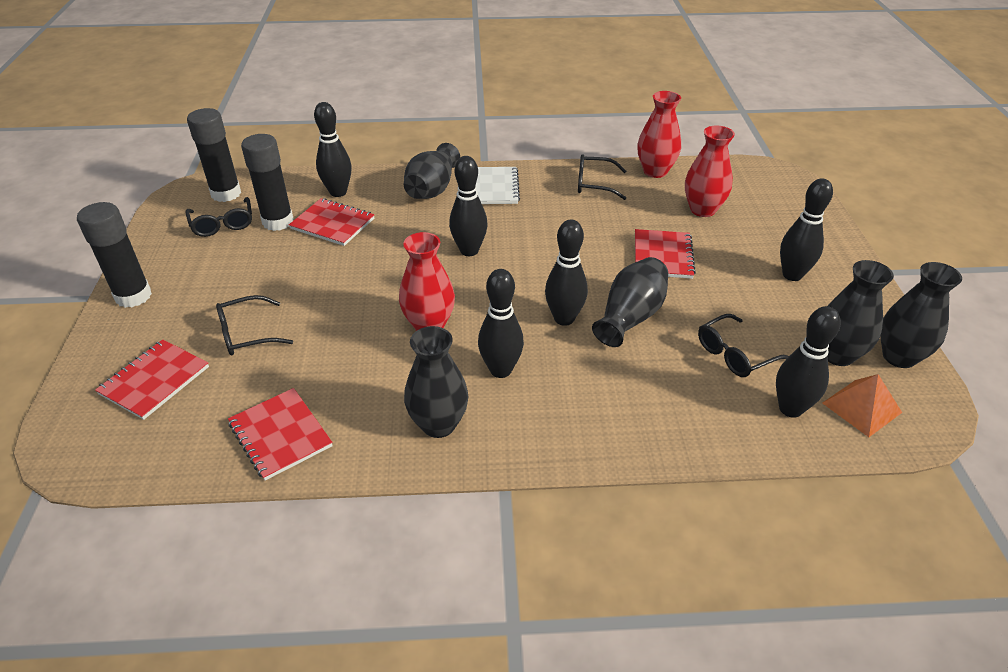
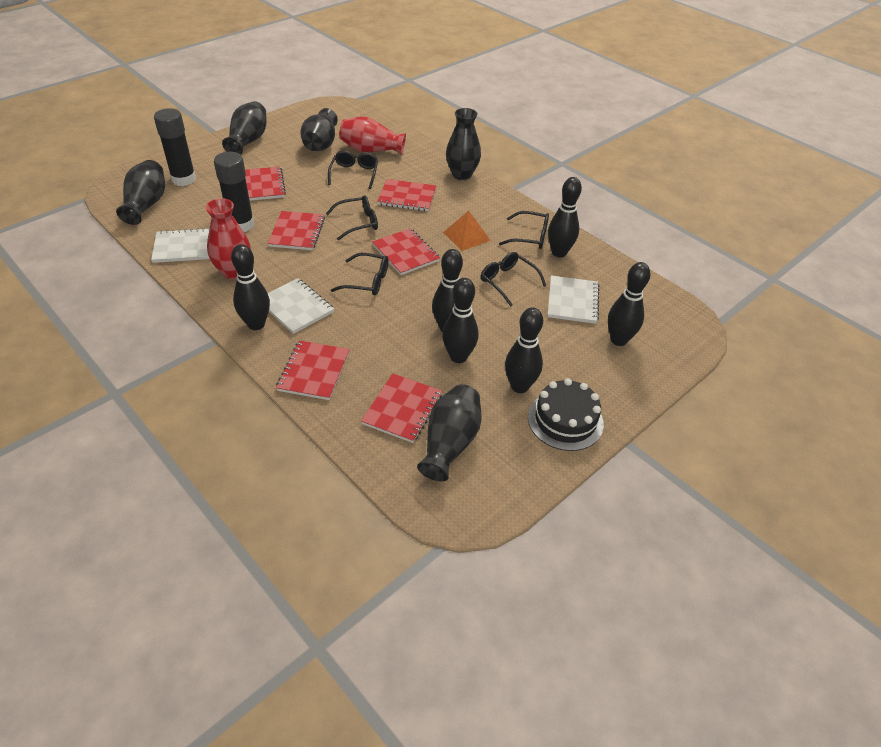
black cake: 0 -> 1
black glasses: 4 -> 5
black glue stick: 3 -> 2
red notebook: 4 -> 6
red vase: 3 -> 2
white notebook: 1 -> 3

